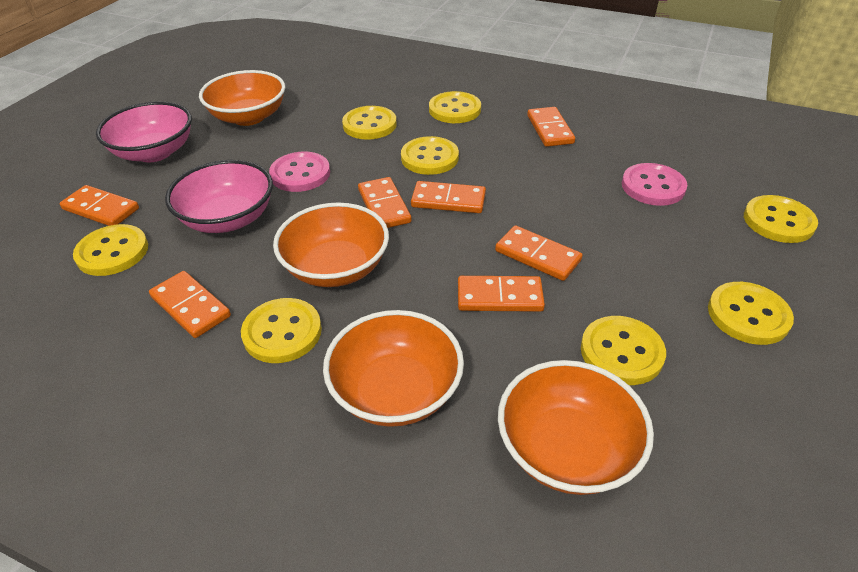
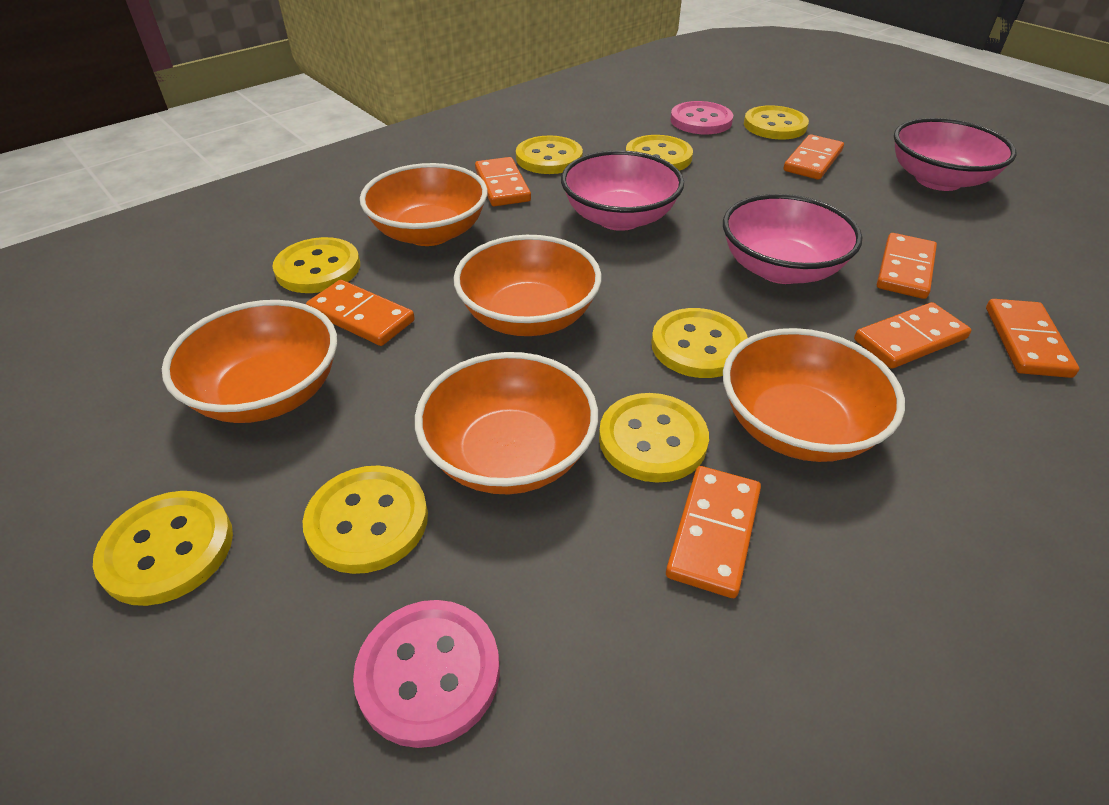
orange bowl: 4 -> 5
pink bowl: 2 -> 3

